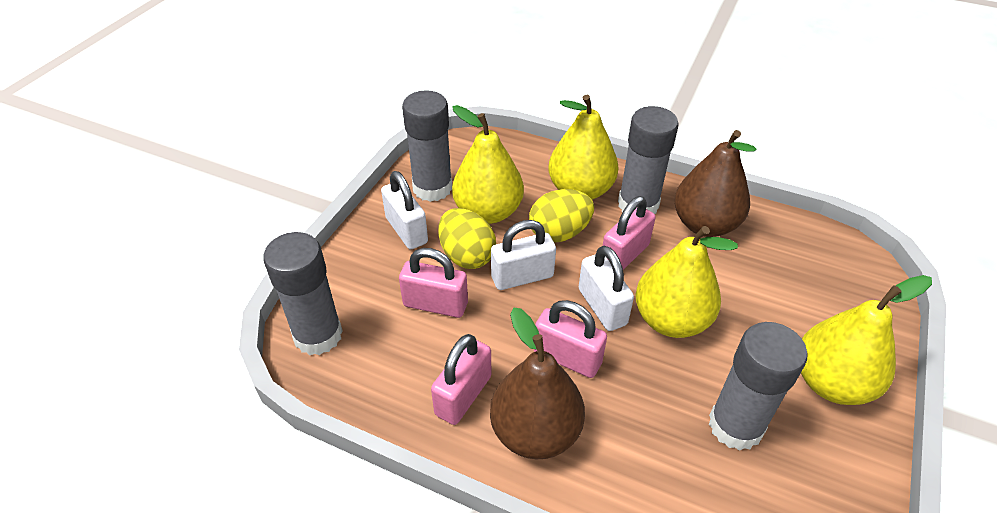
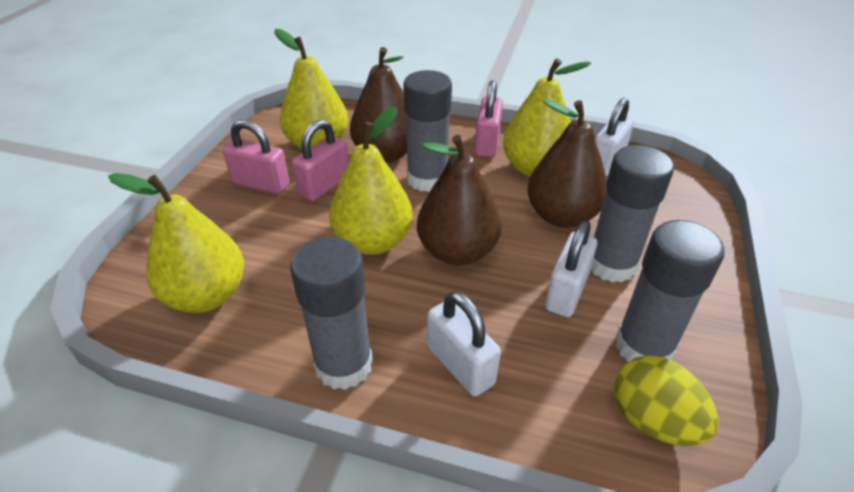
brown pear: 2 -> 3
pink padlock: 4 -> 3
yellow egg: 2 -> 1

